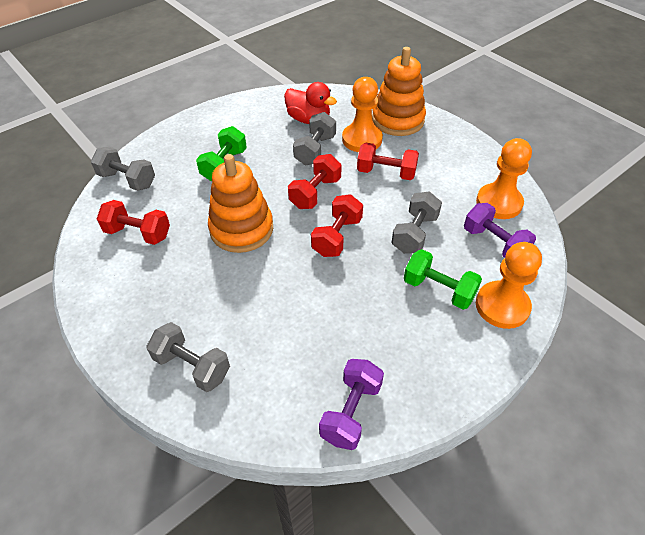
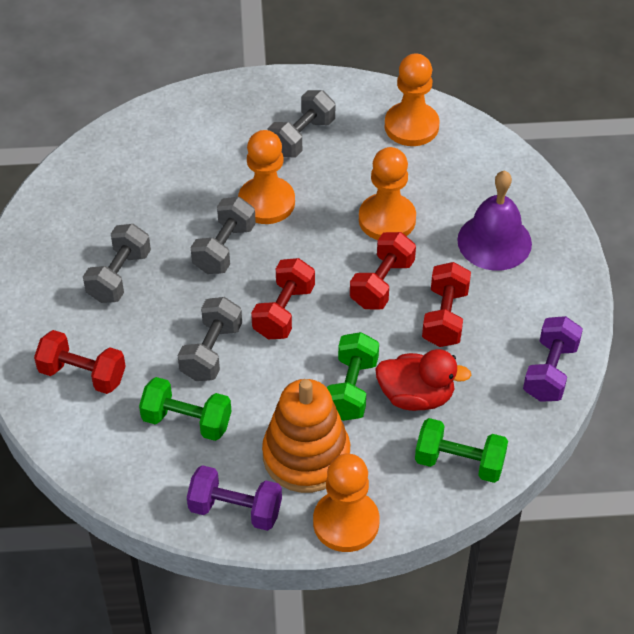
green dumbbell: 2 -> 3
orange pawn: 3 -> 4
orange stacking toy: 2 -> 1
purple bell: 0 -> 1

